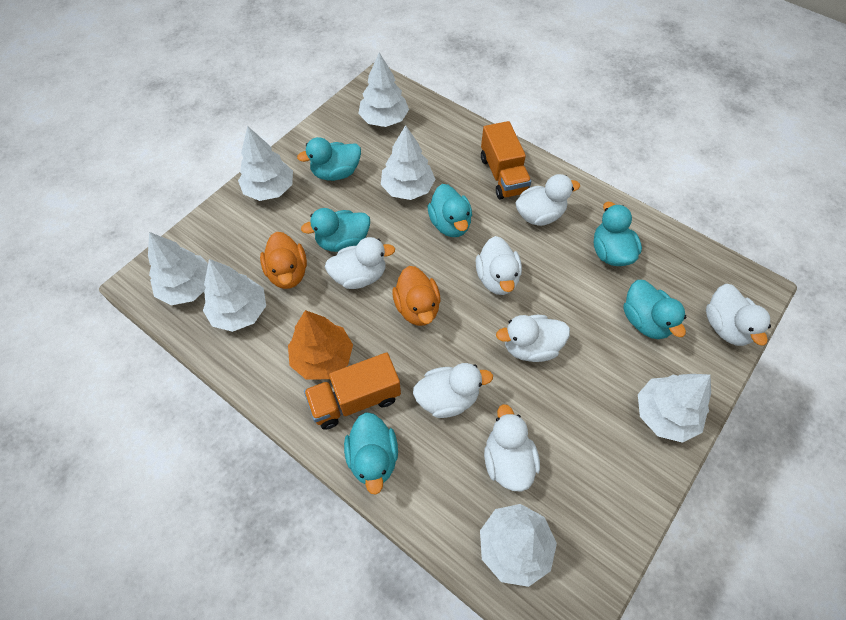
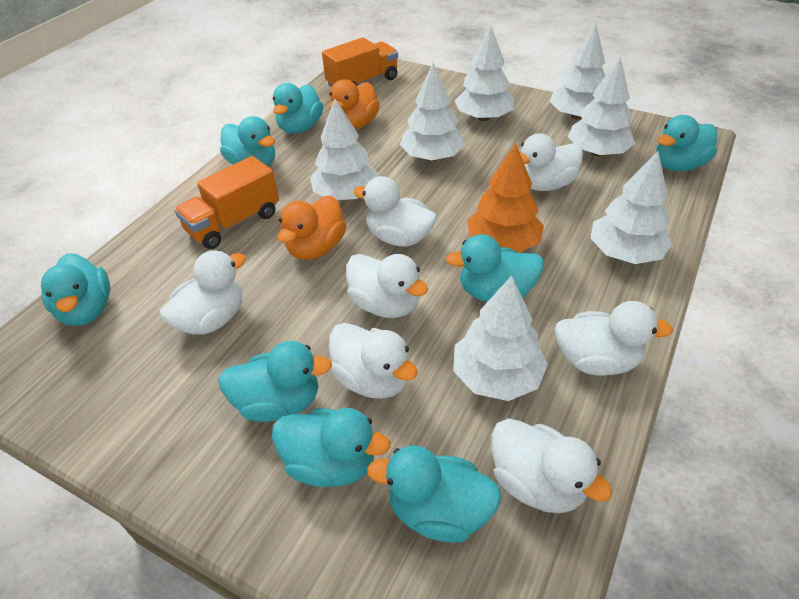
turquoise duck: 6 -> 8

